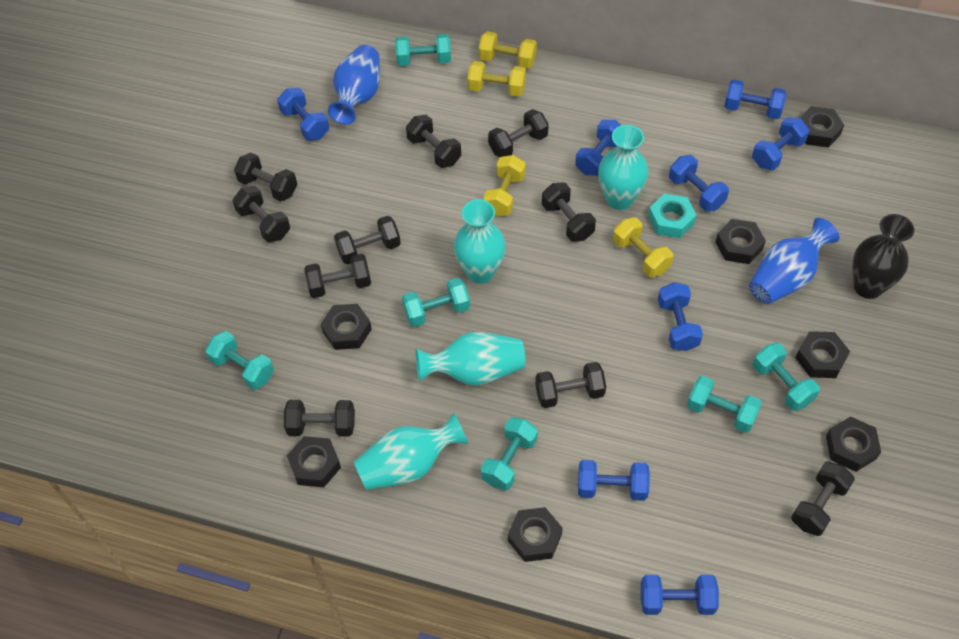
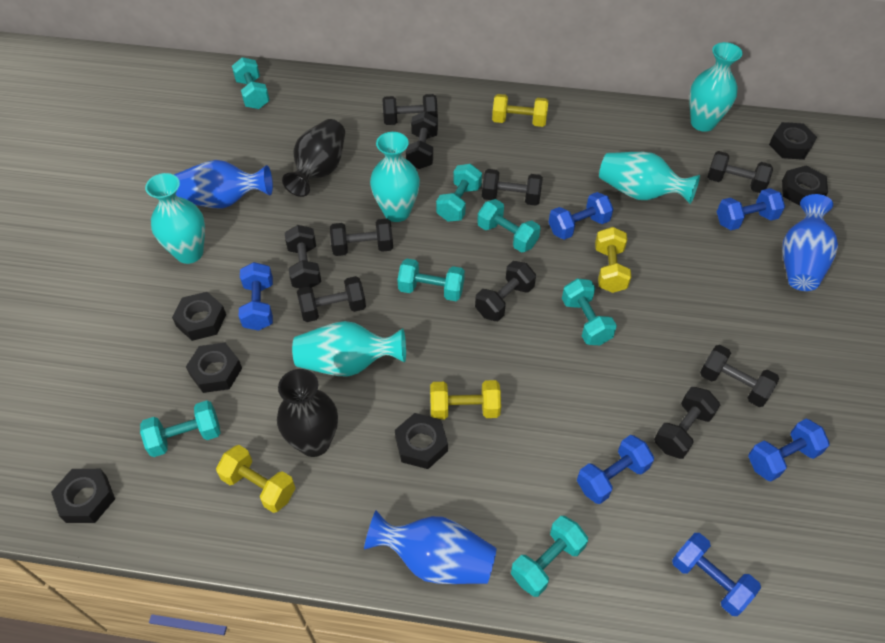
black nut: 7 -> 6
black vase: 1 -> 2
blue dumbbell: 8 -> 6
blue vase: 2 -> 3
turquoise dumbbell: 6 -> 7
turquoise nut: 1 -> 0
turquoise vase: 4 -> 5

